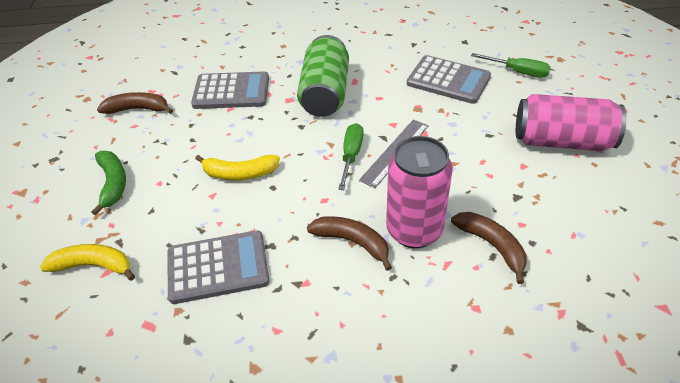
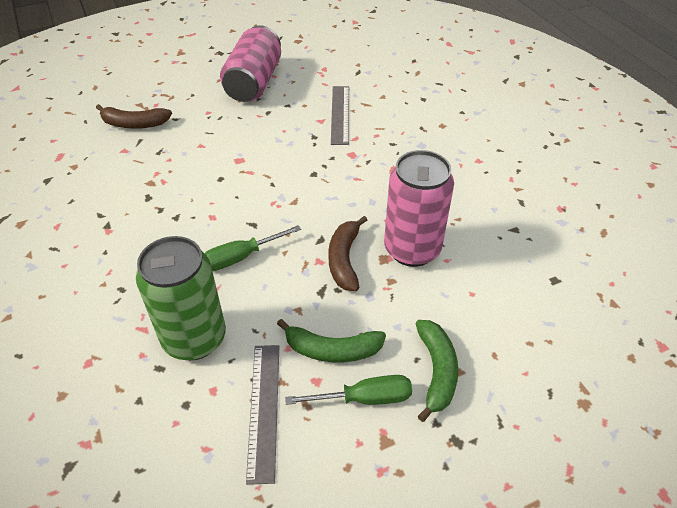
brown banana: 3 -> 2
green banana: 1 -> 2
grey calculator: 3 -> 0
grey ruler: 1 -> 2
yellow banana: 2 -> 0

